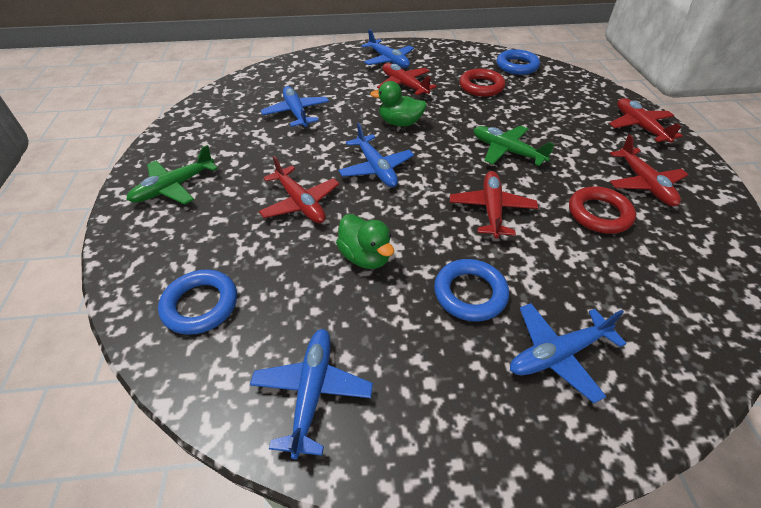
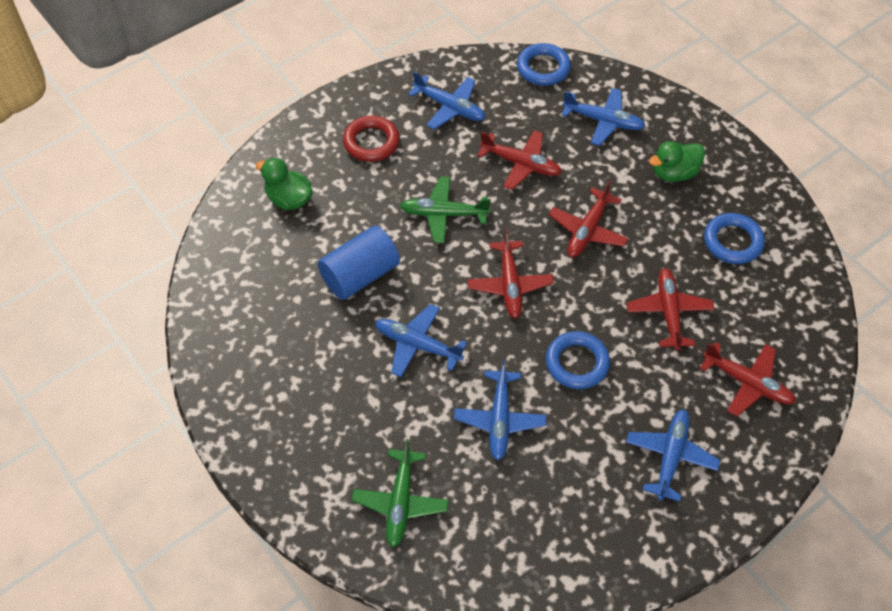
blue cylinder: 0 -> 1
red ring: 2 -> 1

